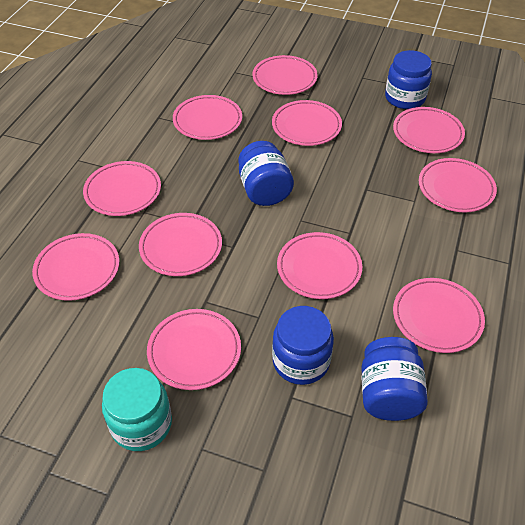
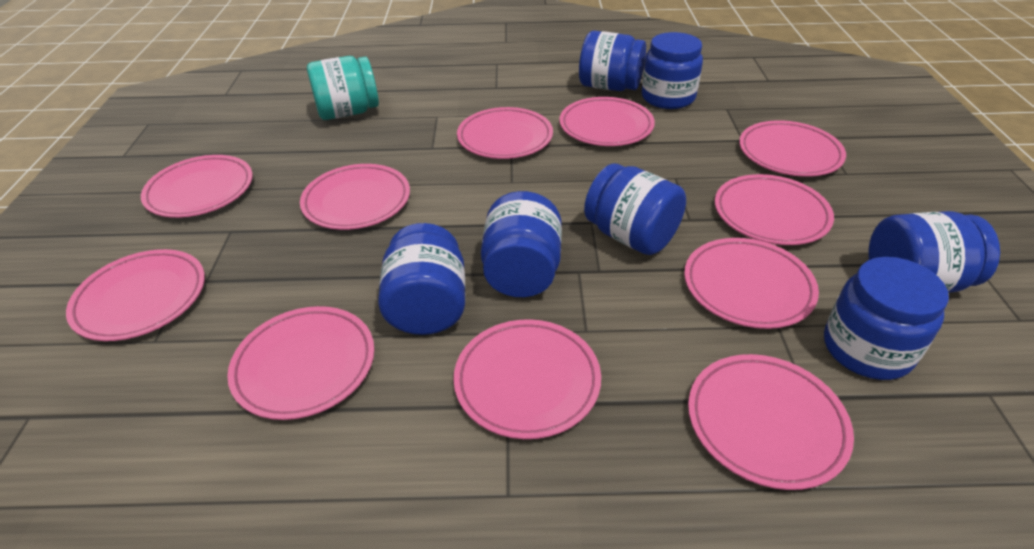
blue jar: 4 -> 7

